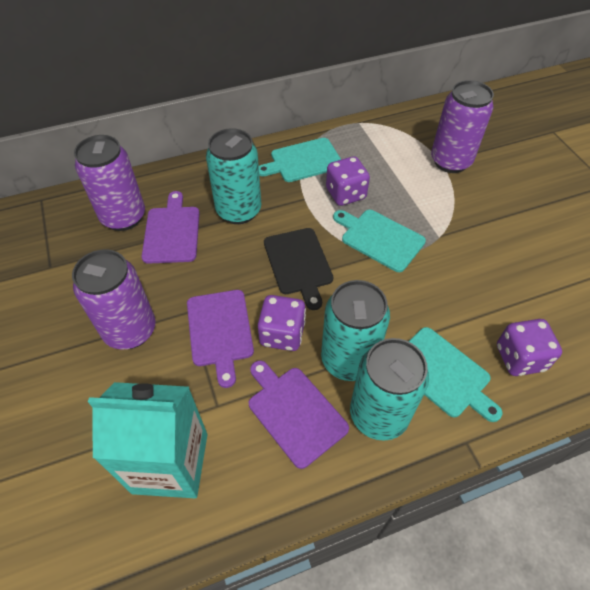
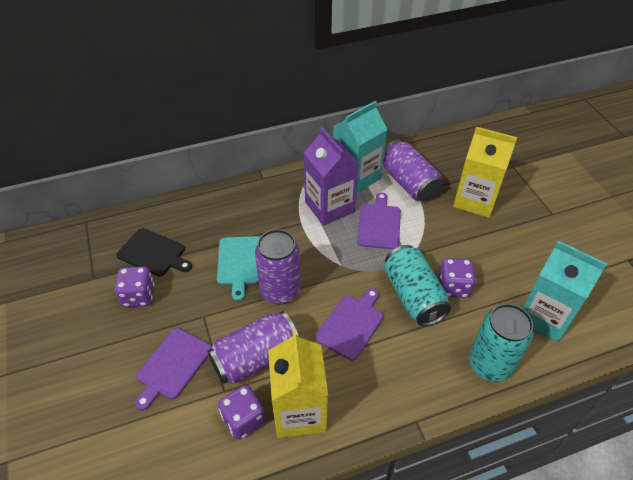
purple carton: 0 -> 1
turquoise can: 3 -> 2
turquoise carton: 1 -> 2
turquoise cutting board: 3 -> 1
yellow carton: 0 -> 2

